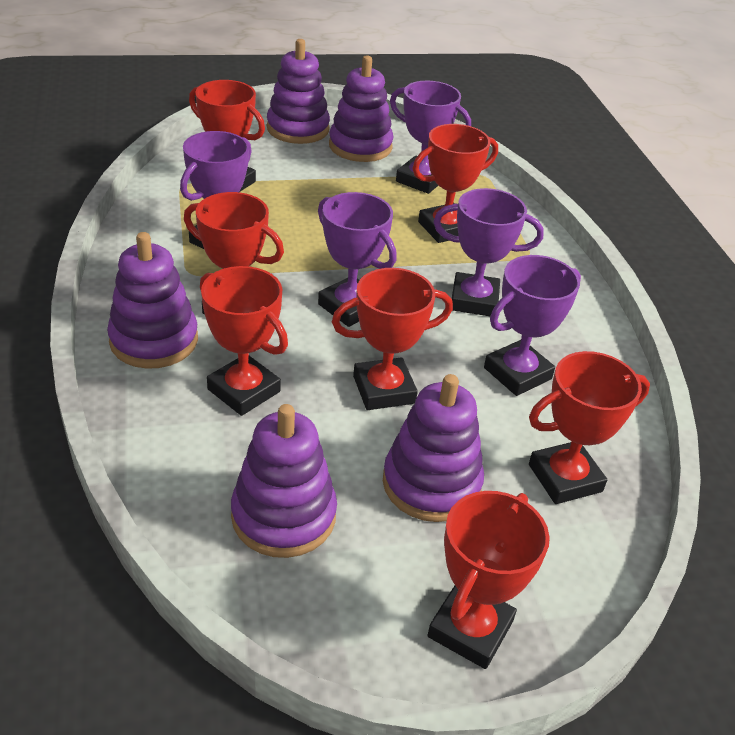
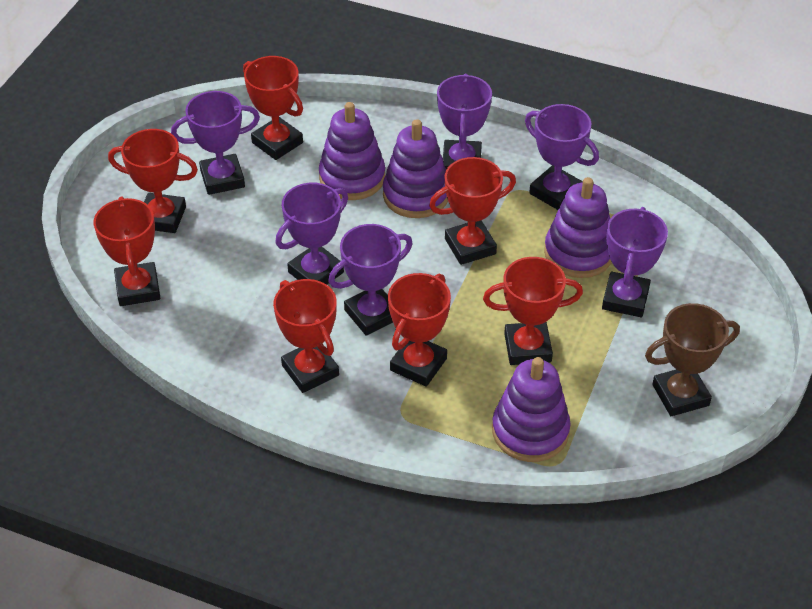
brown trophy: 0 -> 1
purple stacking toy: 5 -> 4
purple trophy: 5 -> 6

